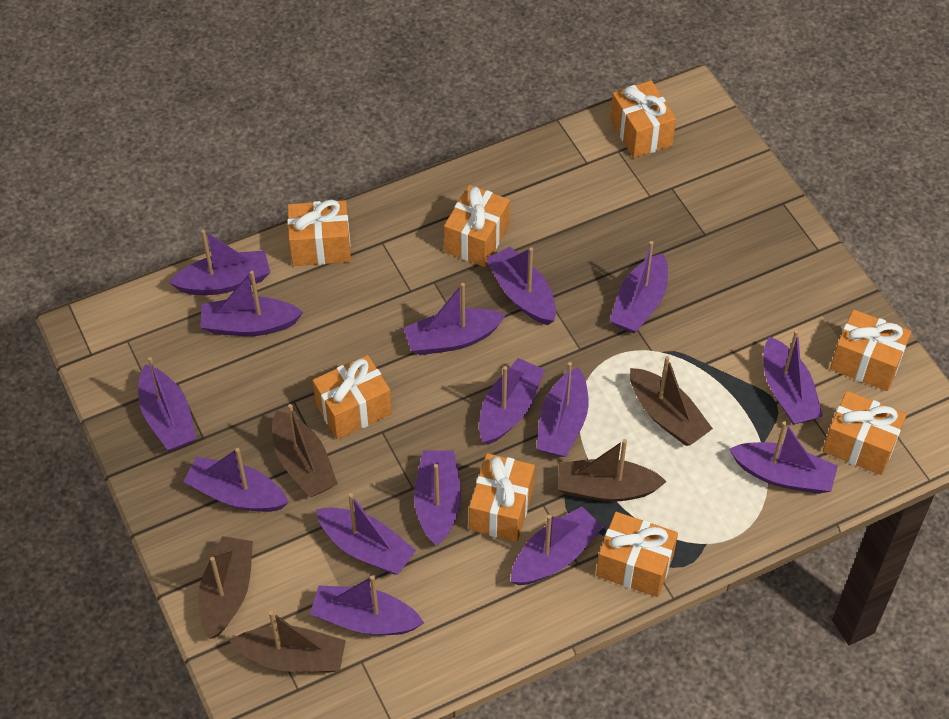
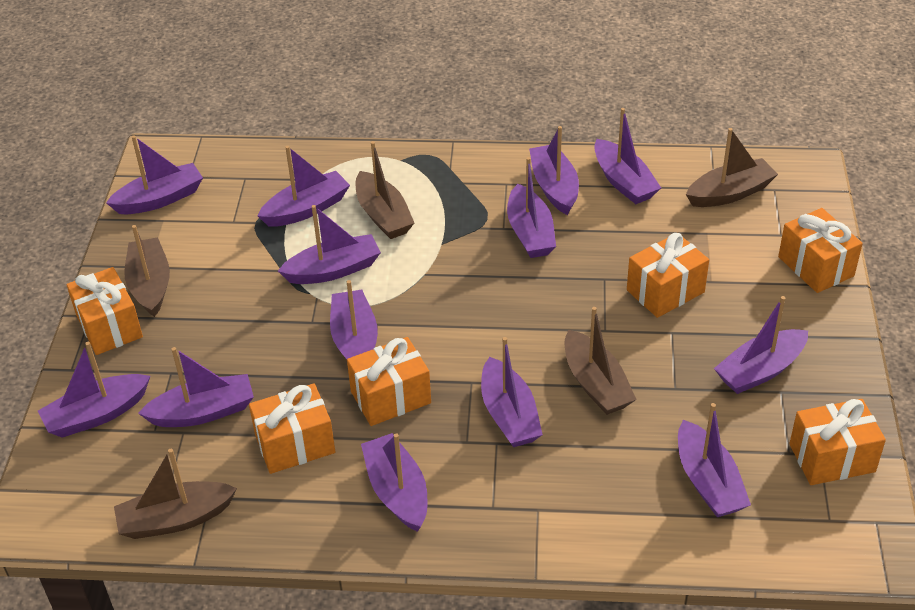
orange gift: 8 -> 6
purple boat: 15 -> 13

